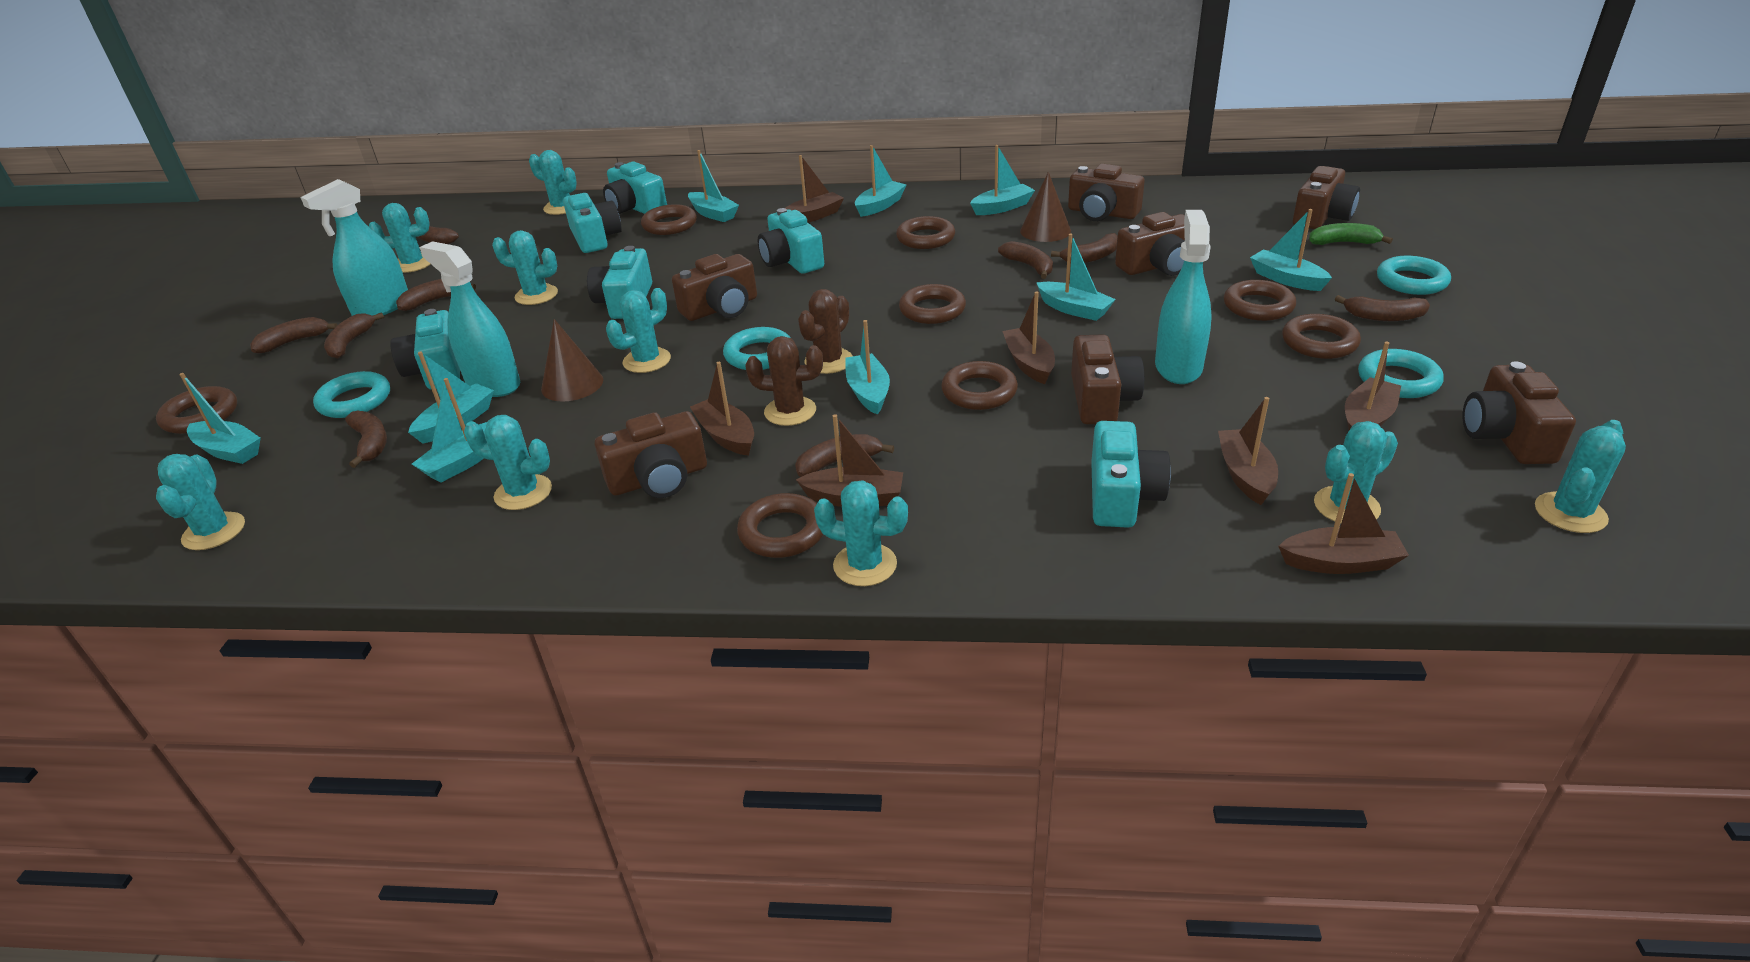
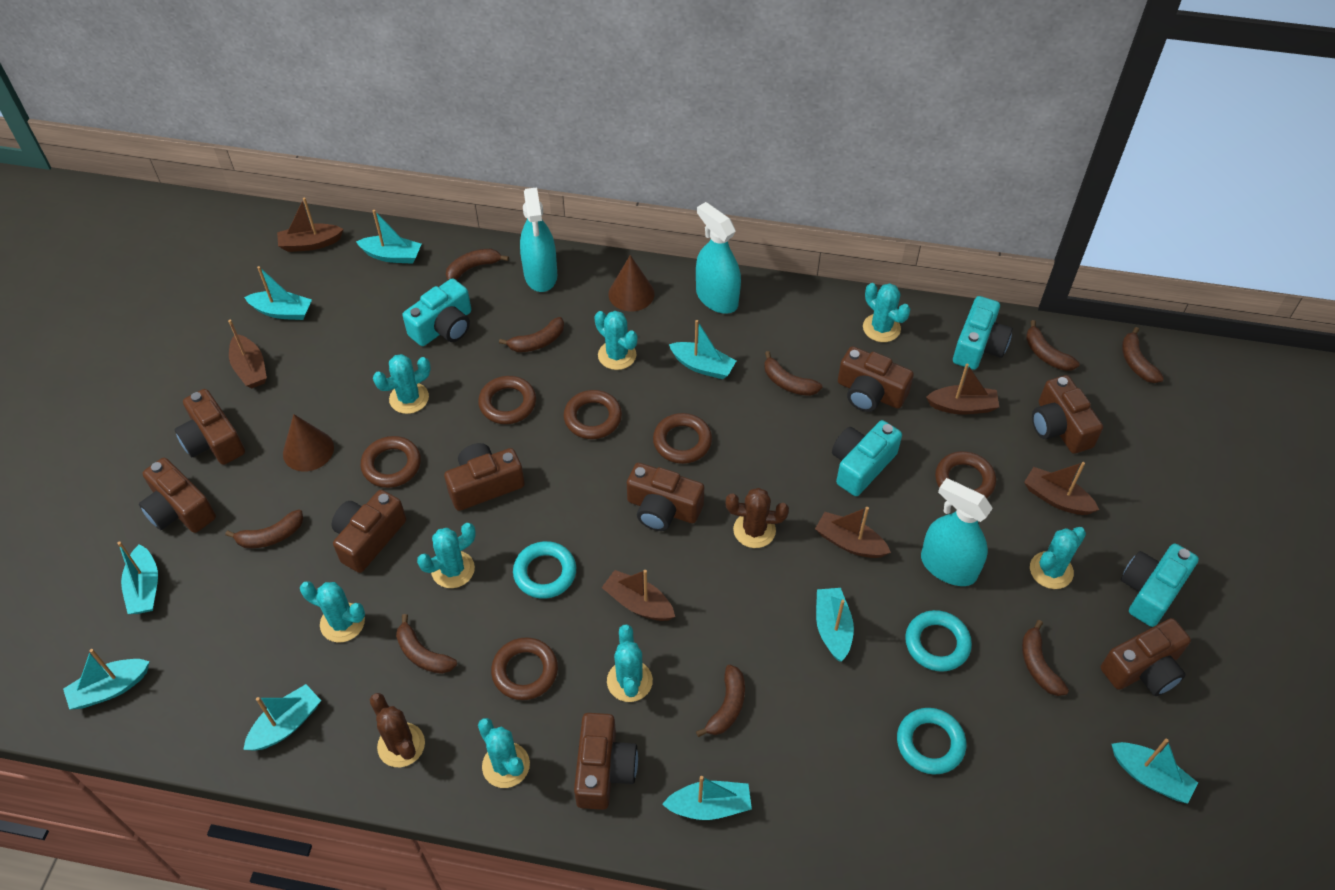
brown boat: 7 -> 6
brown camera: 7 -> 9
brown ring: 8 -> 6
green banana: 1 -> 0
turquoise cactus: 9 -> 8
turquoise camera: 6 -> 4
turquoise ring: 4 -> 3

